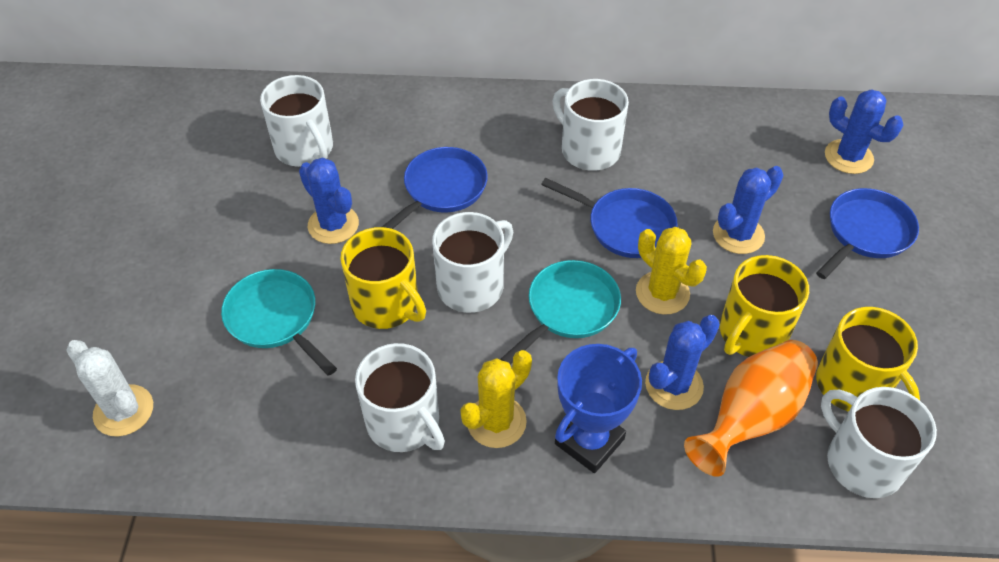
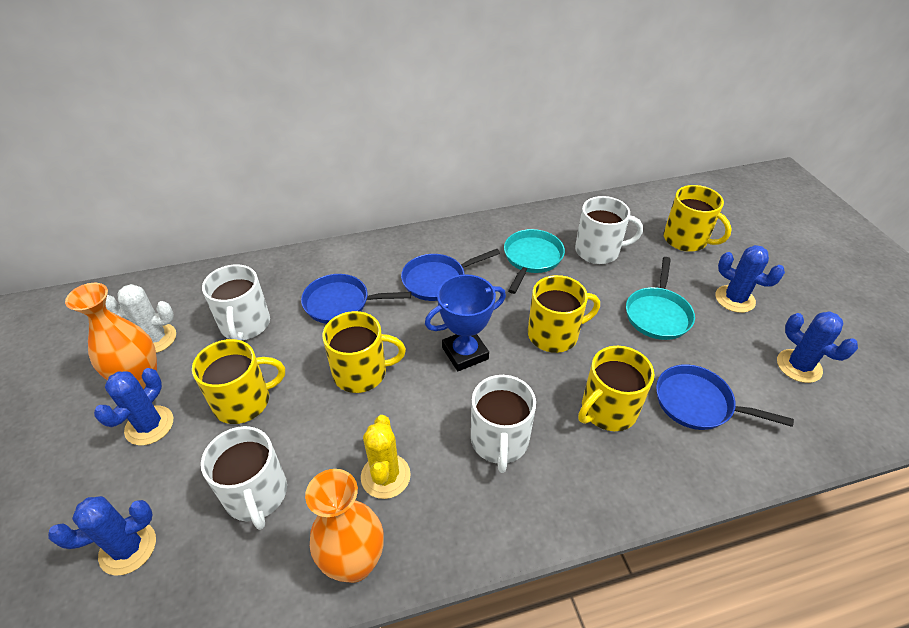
orange vase: 1 -> 2
white mug: 5 -> 4
yellow cactus: 2 -> 1
yellow mug: 3 -> 5

